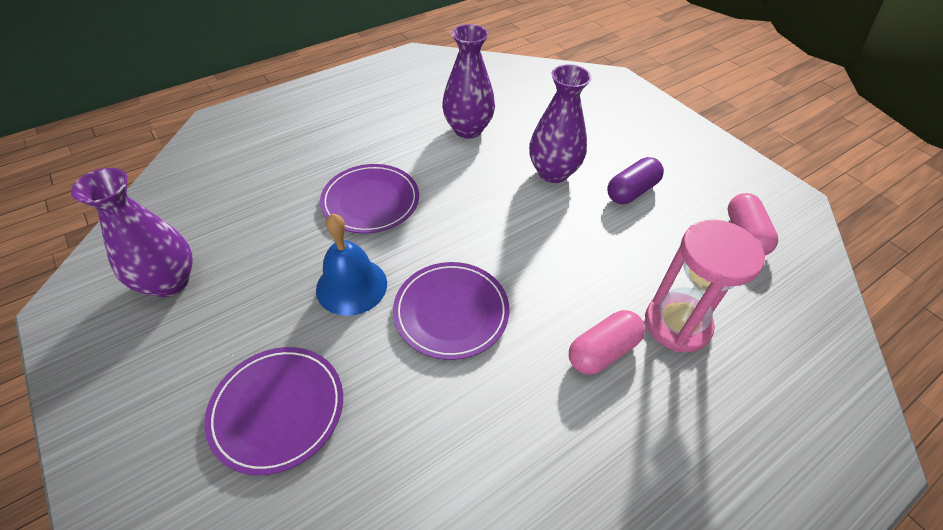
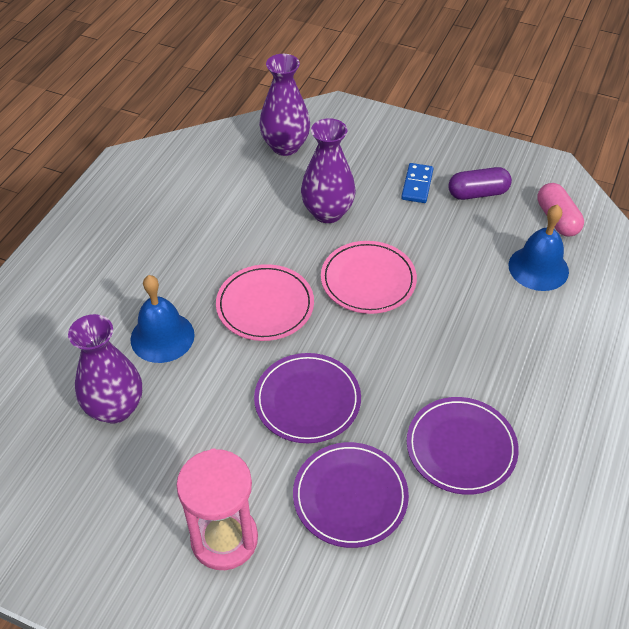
blue bell: 1 -> 2
blue domino: 0 -> 1
pink capsule: 2 -> 1
pink plate: 0 -> 2

